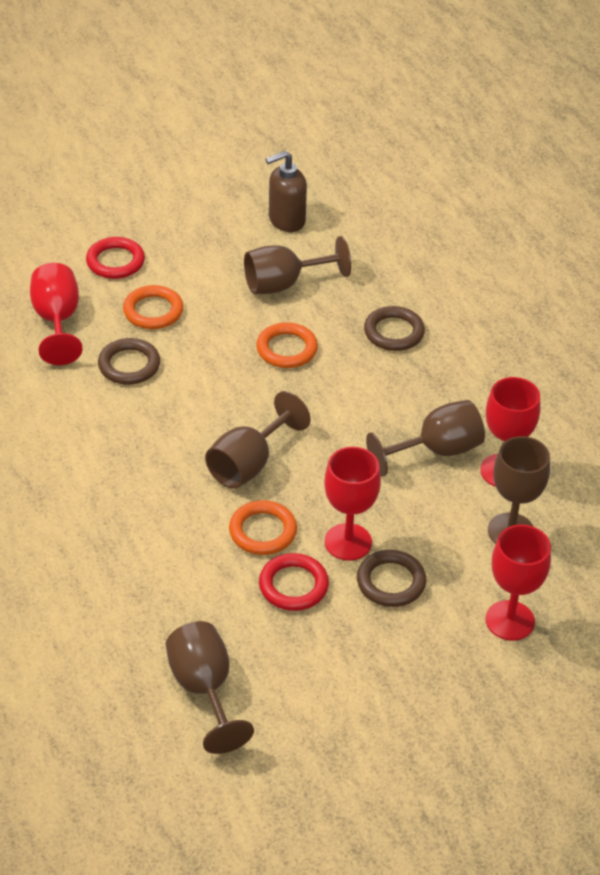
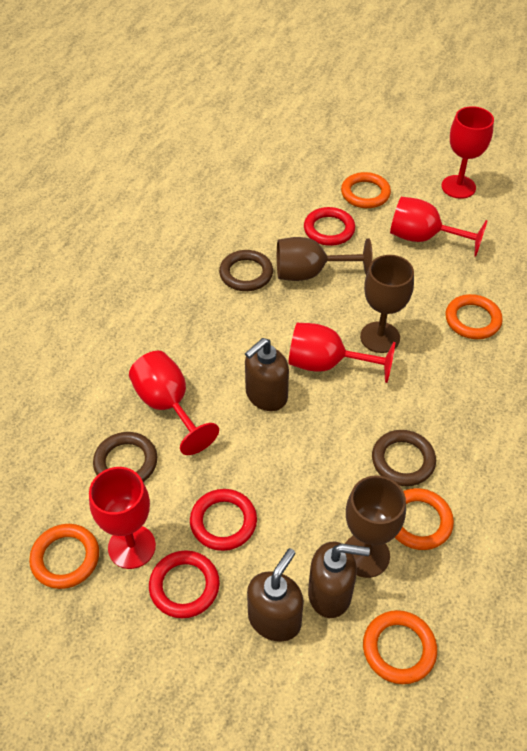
brown goblet: 5 -> 3
brown soap dispenser: 1 -> 3
orange ring: 3 -> 5
red goblet: 4 -> 5
red ring: 2 -> 3

